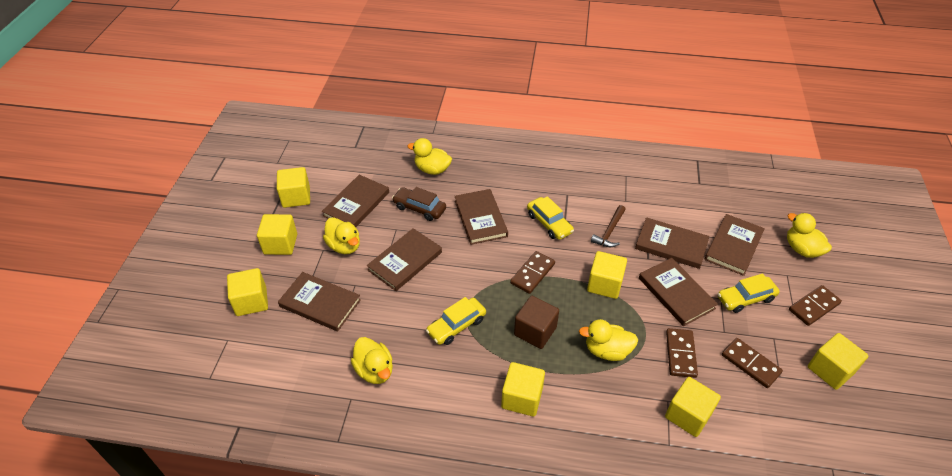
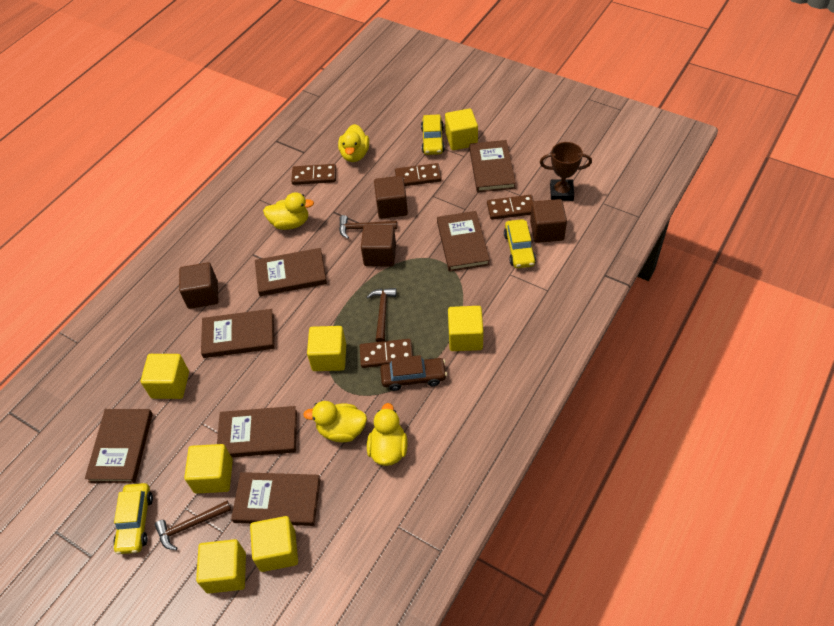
brown cube: 1 -> 4
brown hammer: 1 -> 3
brown trophy: 0 -> 1
yellow duck: 5 -> 4

